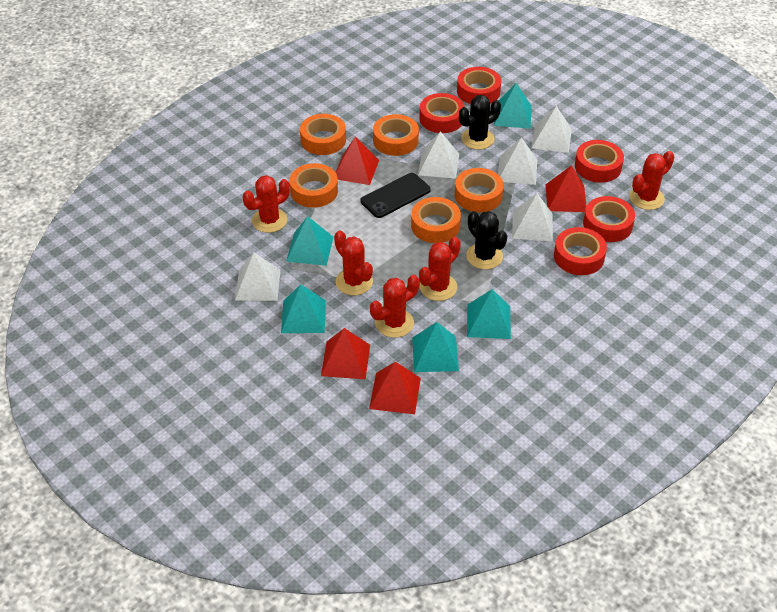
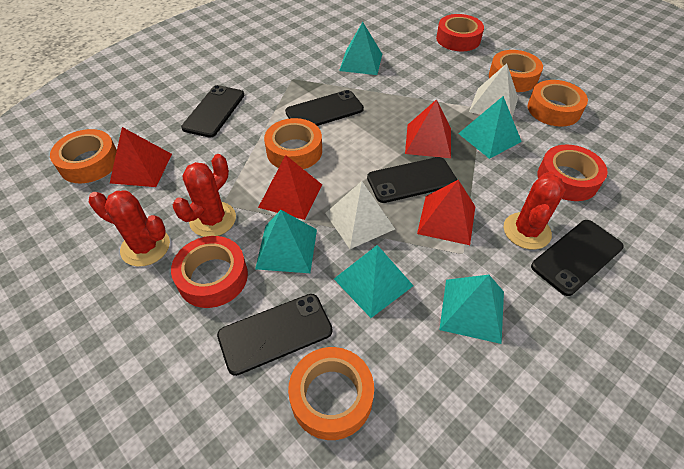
black cactus: 2 -> 0
black phone: 1 -> 5
red cactus: 5 -> 3
red tape: 5 -> 3
white pyramid: 5 -> 2

